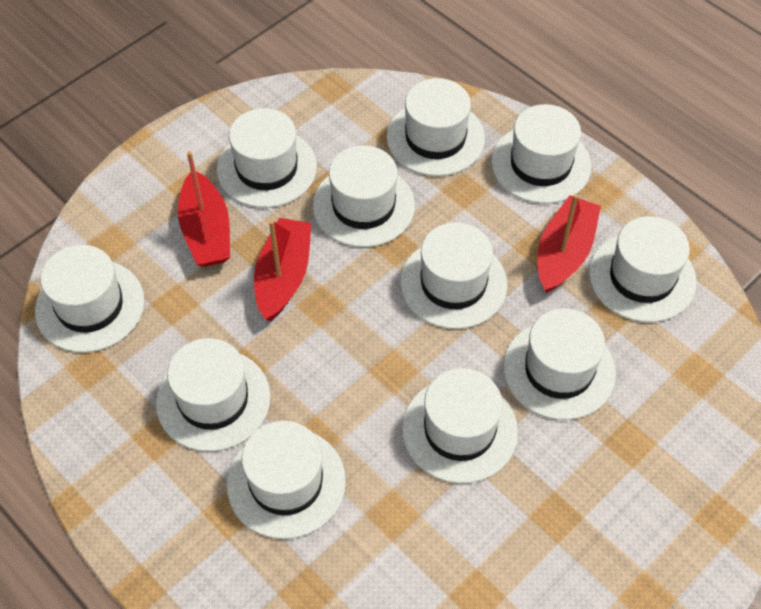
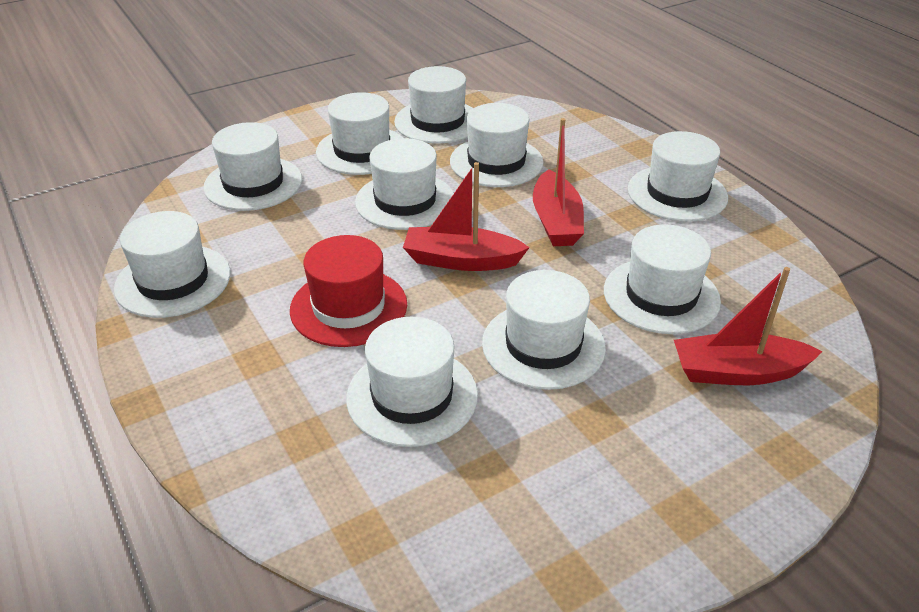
red hat: 0 -> 1
white hat: 11 -> 10

